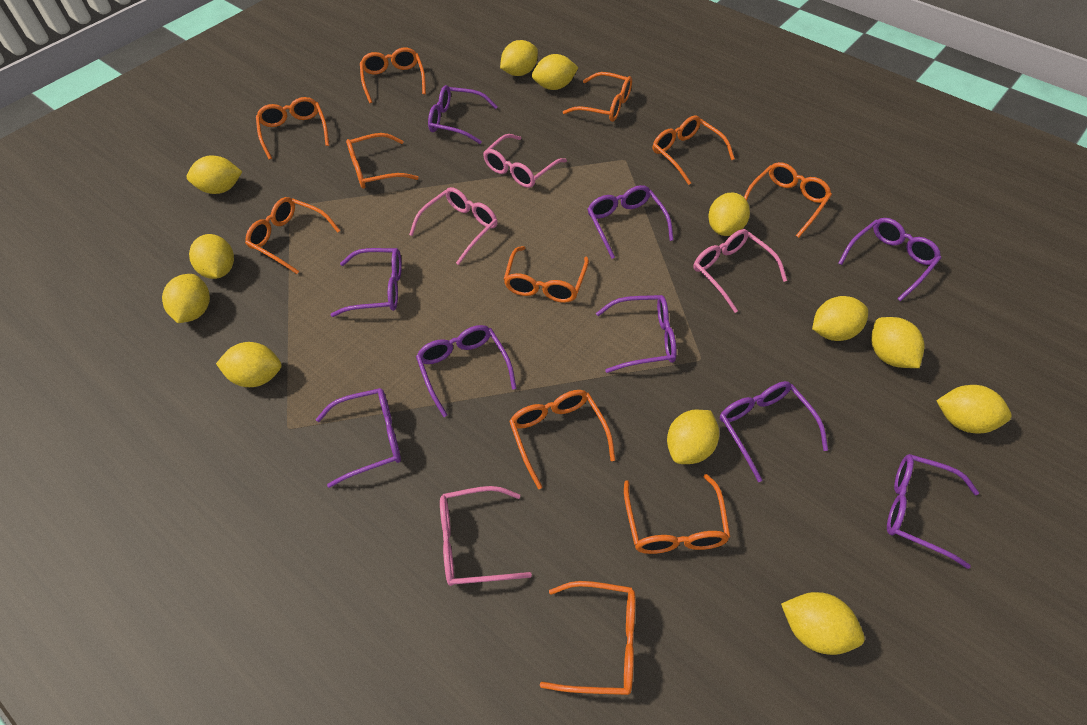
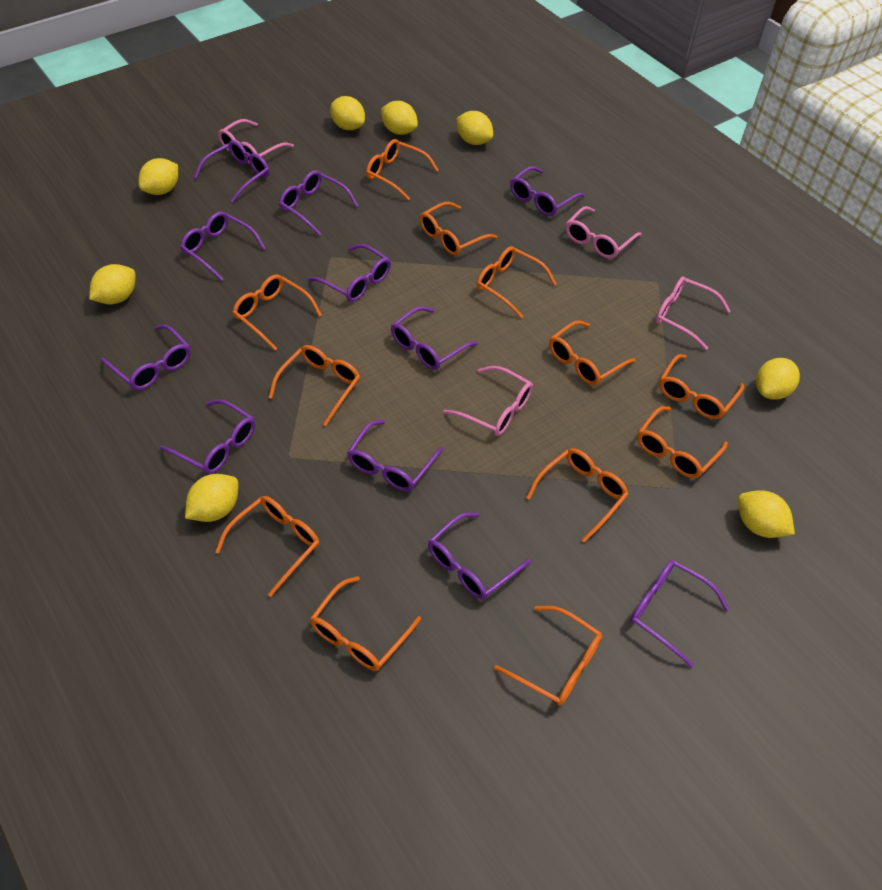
orange glasses: 11 -> 12
purple glasses: 9 -> 11
yellow lemon: 12 -> 8

